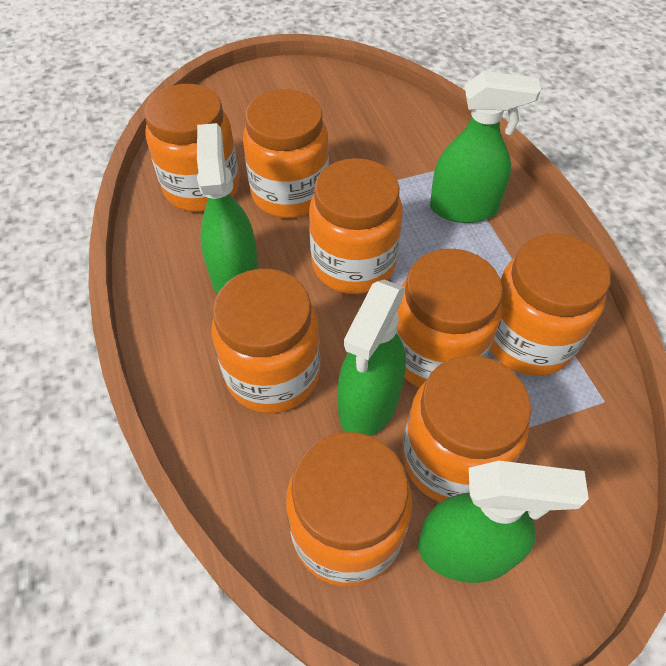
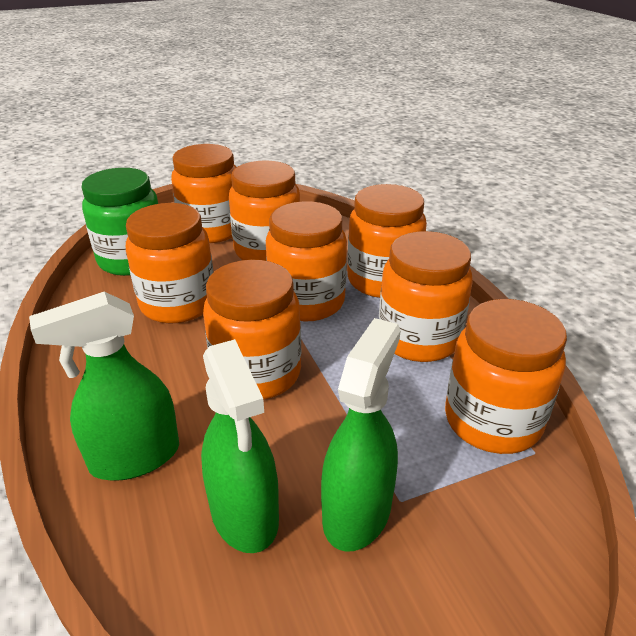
green jar: 0 -> 1
green spray bottle: 4 -> 3

